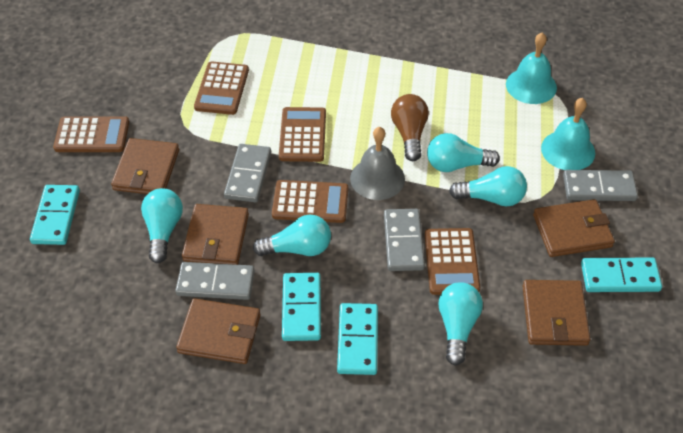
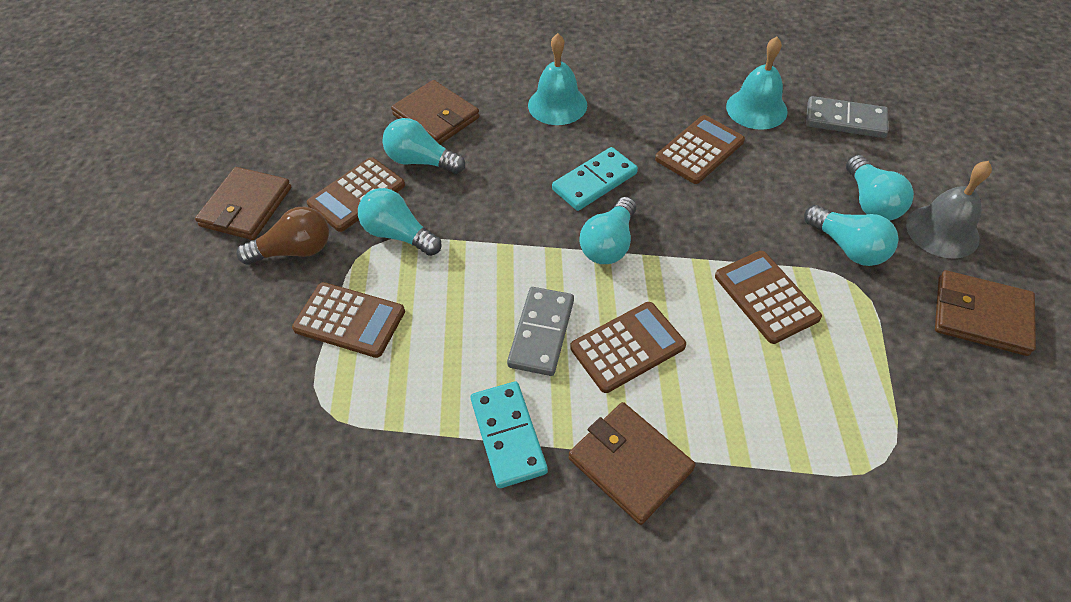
brown wallet: 5 -> 4
grey domino: 4 -> 2
turquoise domino: 4 -> 2

